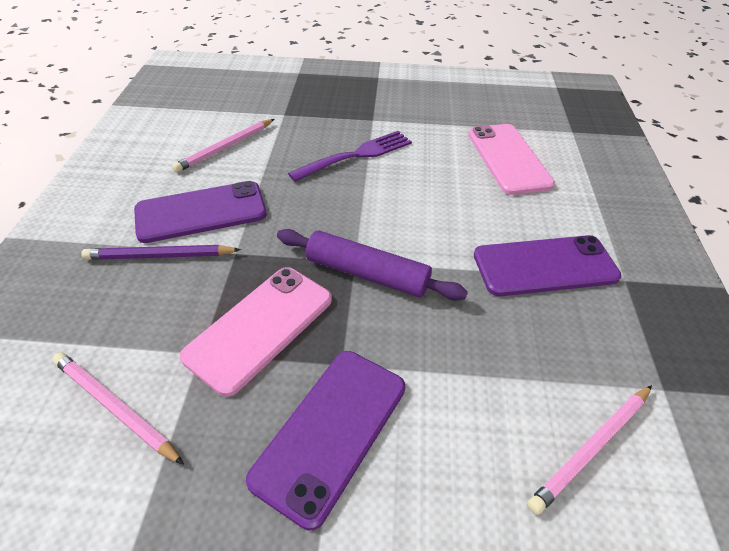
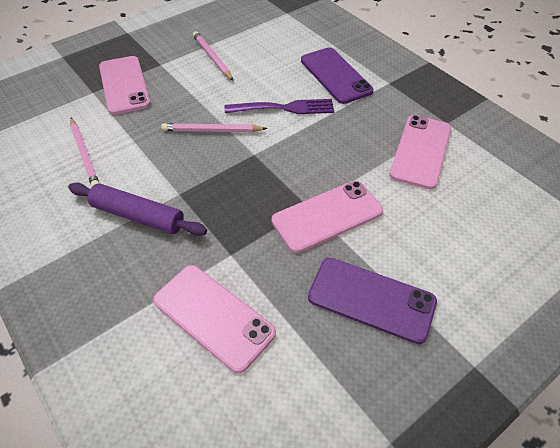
pink phone: 2 -> 4
purple pencil: 1 -> 0
purple phone: 3 -> 2

